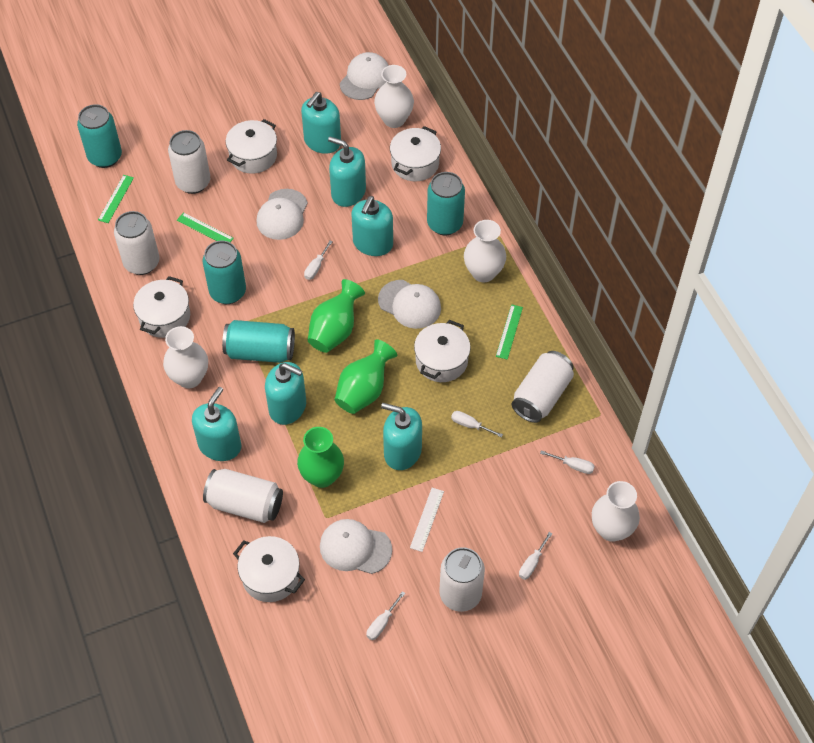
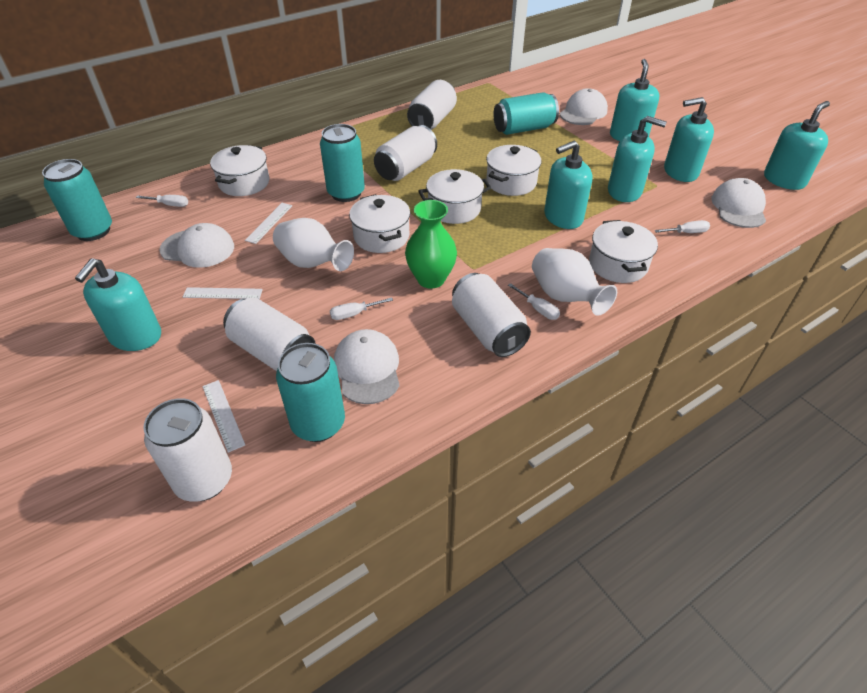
green ruler: 3 -> 0
green vase: 3 -> 1
white ruler: 1 -> 3
white screwdriver: 5 -> 4
white vase: 4 -> 2

